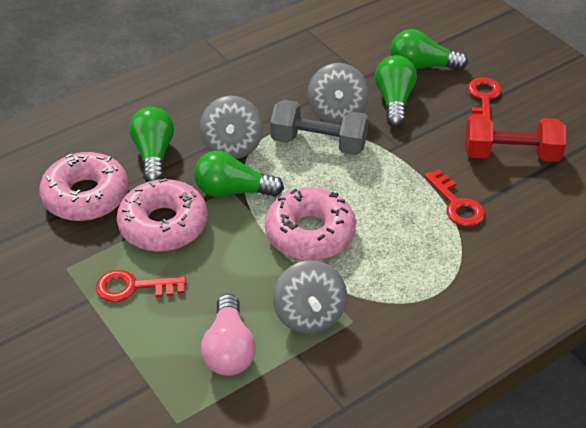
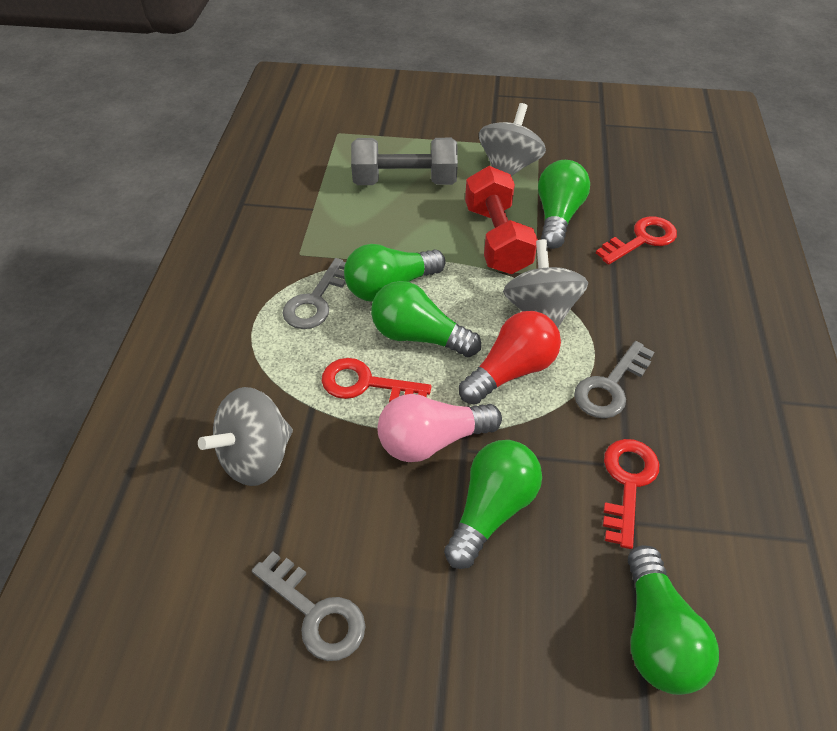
green light bulb: 4 -> 5
grey key: 0 -> 3
pink donut: 3 -> 0
red light bulb: 0 -> 1

